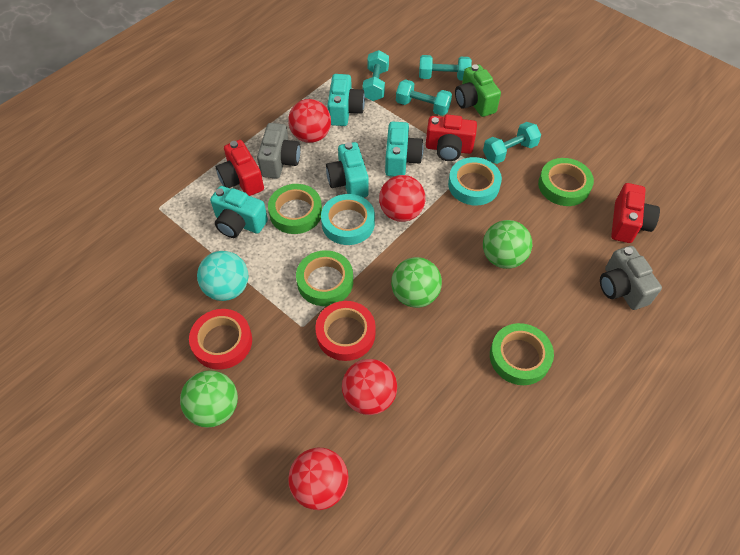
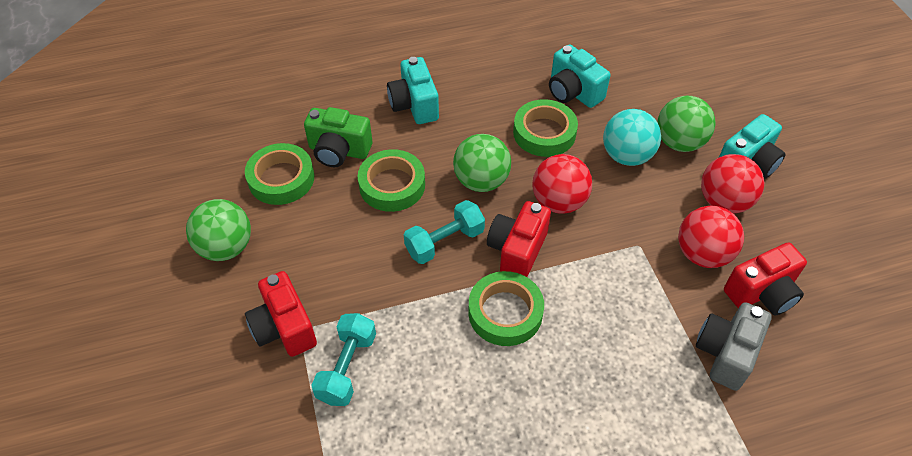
grey camera: 2 -> 1
red ball: 4 -> 3
red tape: 2 -> 0
turquoise camera: 4 -> 3
turquoise dumbbell: 4 -> 2
turquoise tape: 2 -> 0

